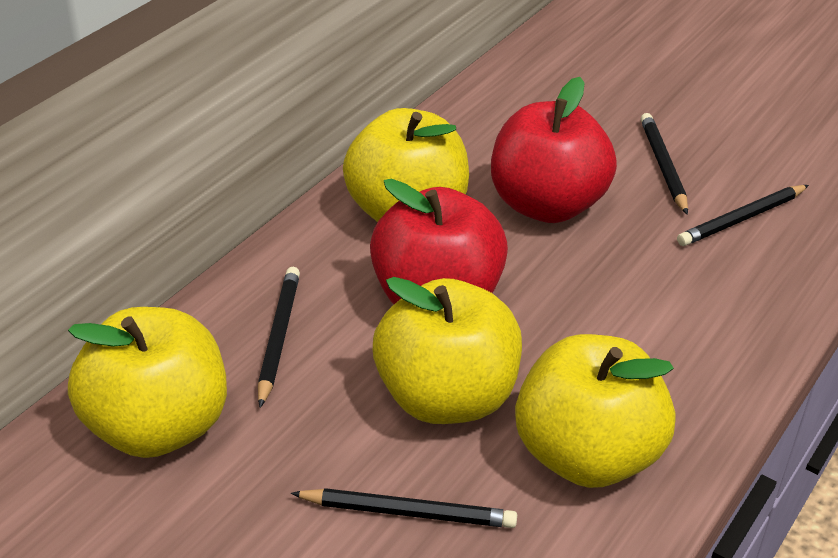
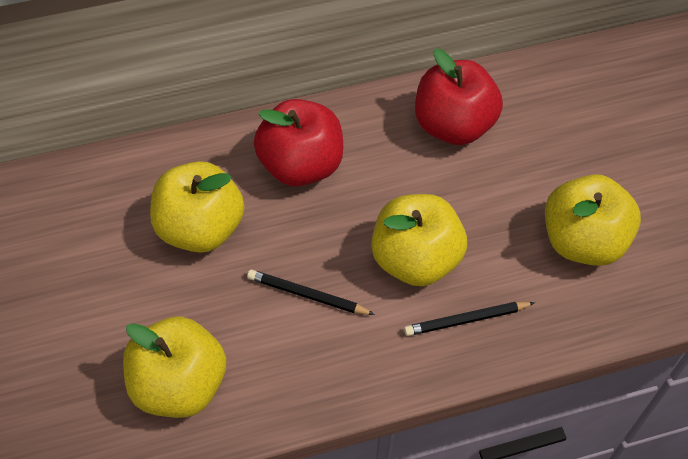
black pencil: 4 -> 2

